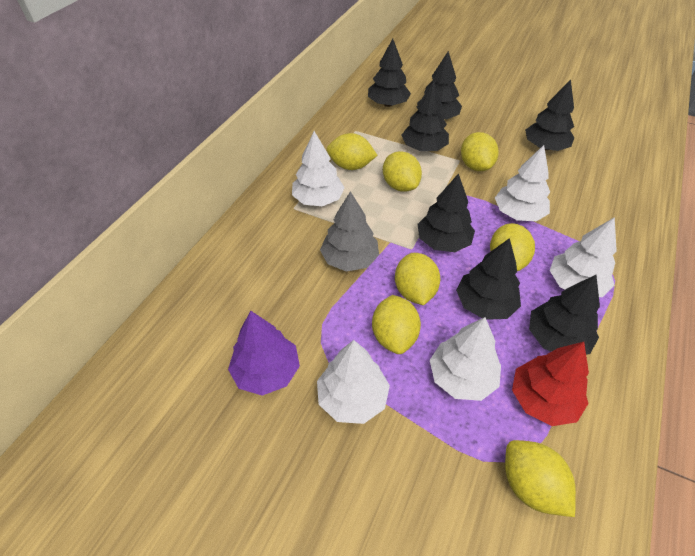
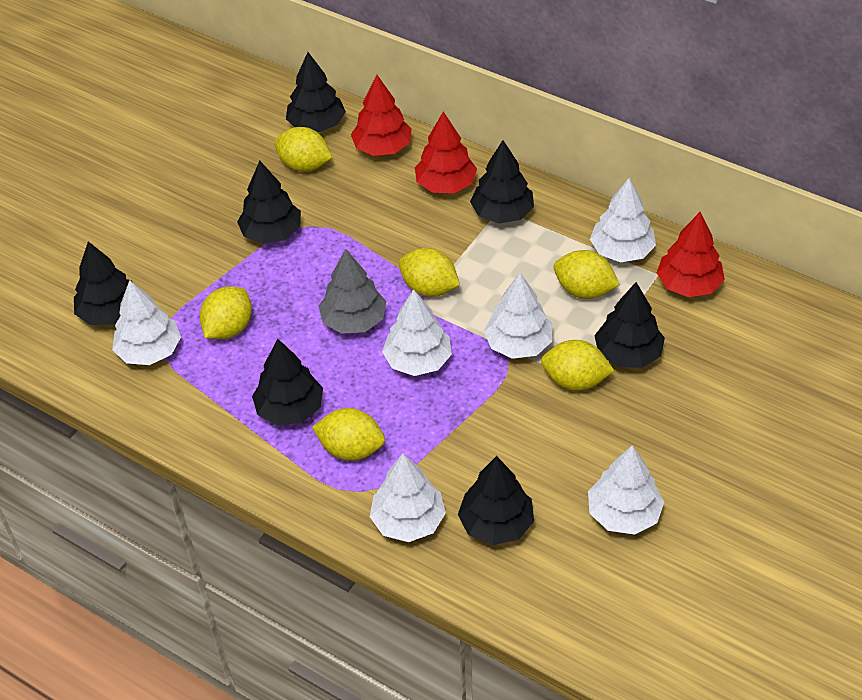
purple tree: 1 -> 0
red tree: 1 -> 3
white tree: 5 -> 6
yellow lemon: 7 -> 6

